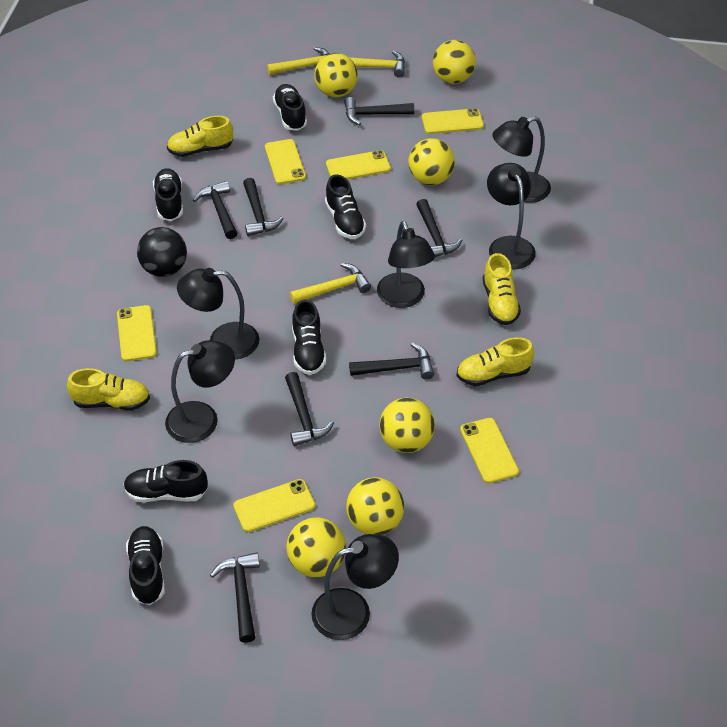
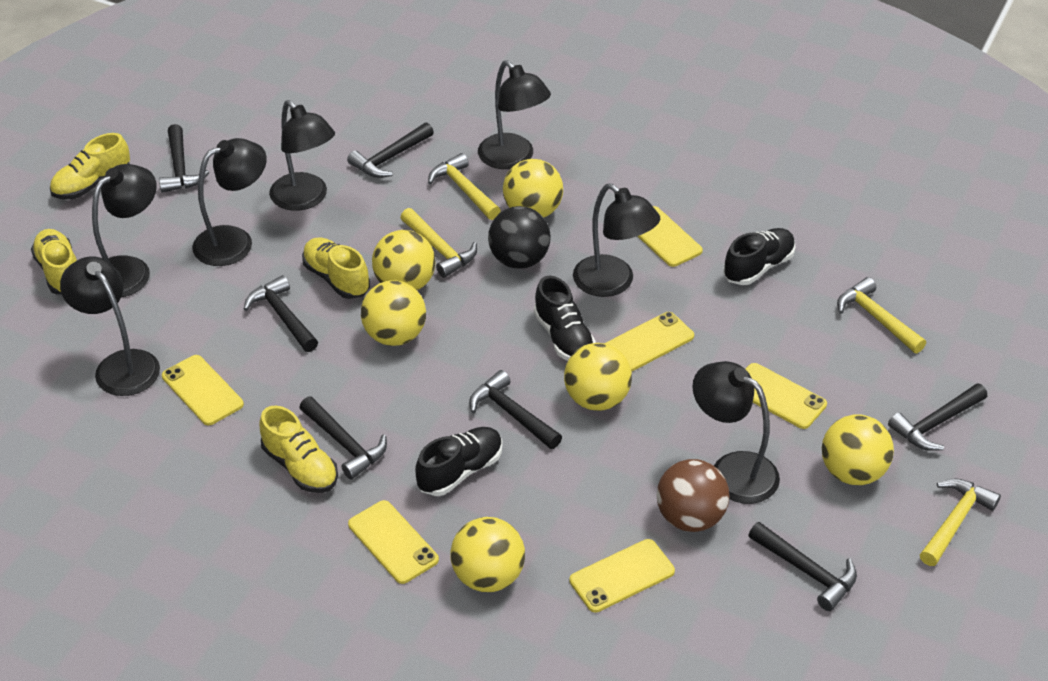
black lamp: 6 -> 7
black shoe: 6 -> 3
brown ball: 0 -> 1
yellow hammer: 3 -> 4

